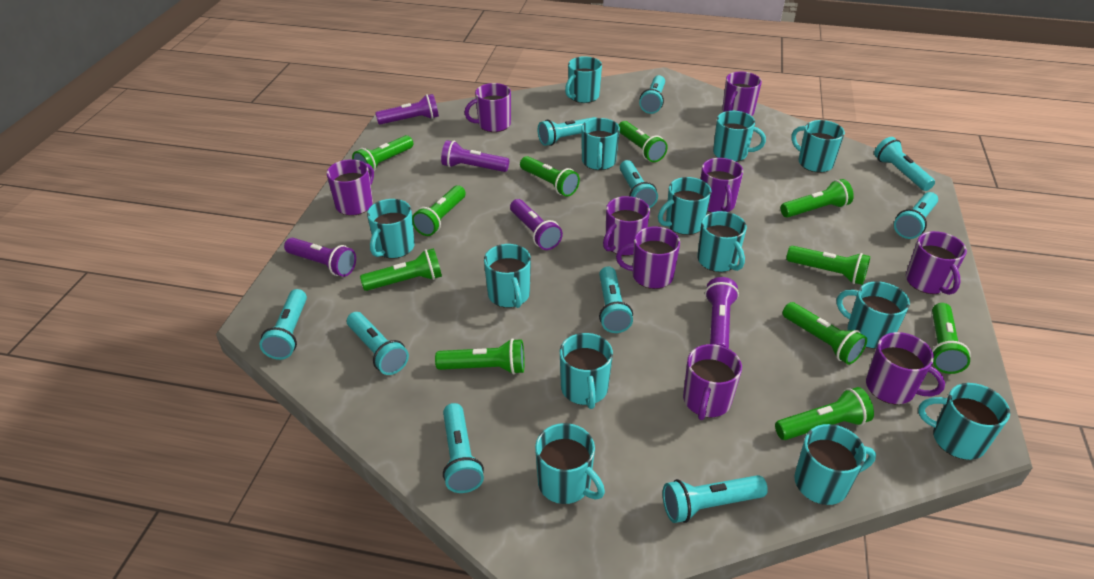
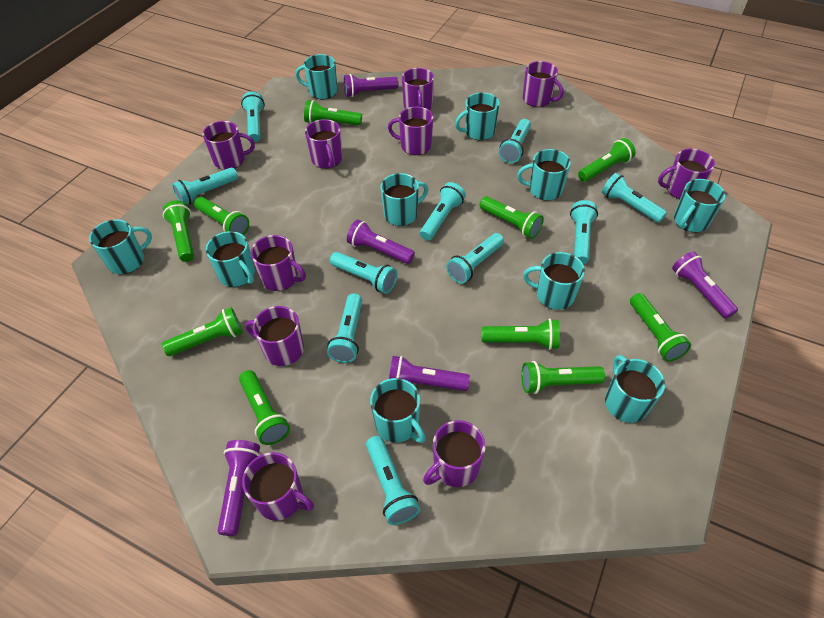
green flashlight: 11 -> 10
purple mug: 9 -> 10
turquoise mug: 13 -> 10

